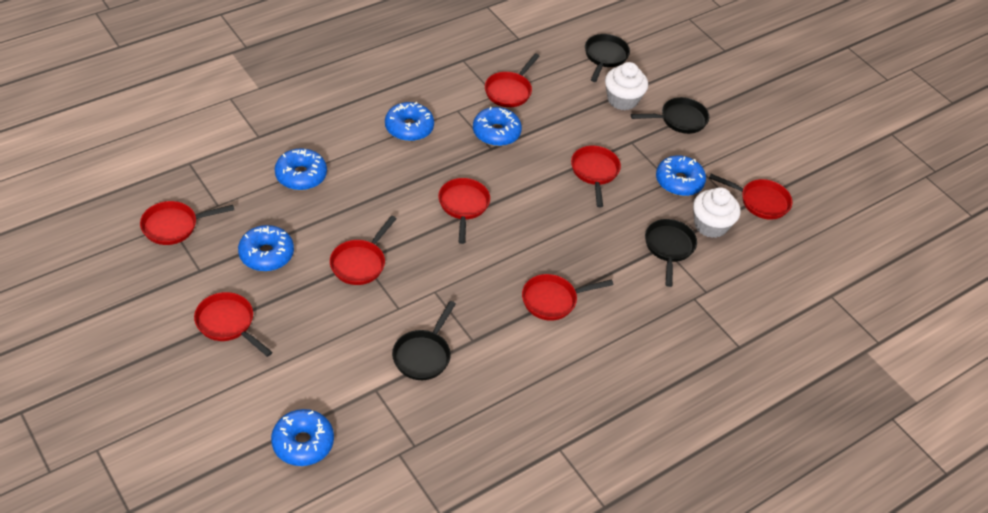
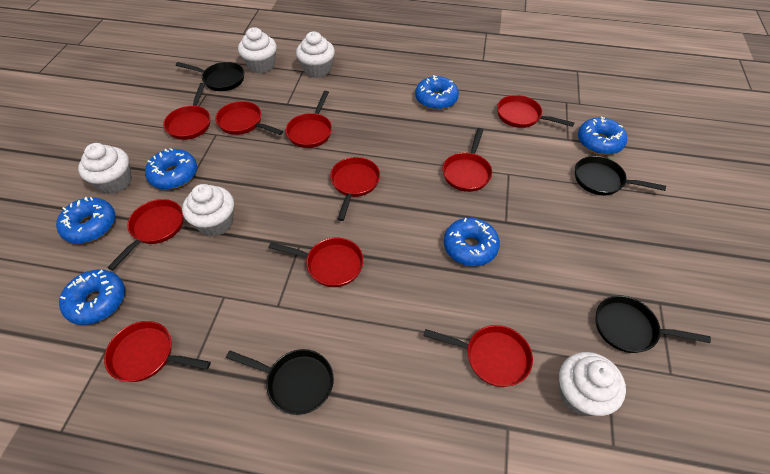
red pan: 8 -> 10
white cupcake: 2 -> 5

